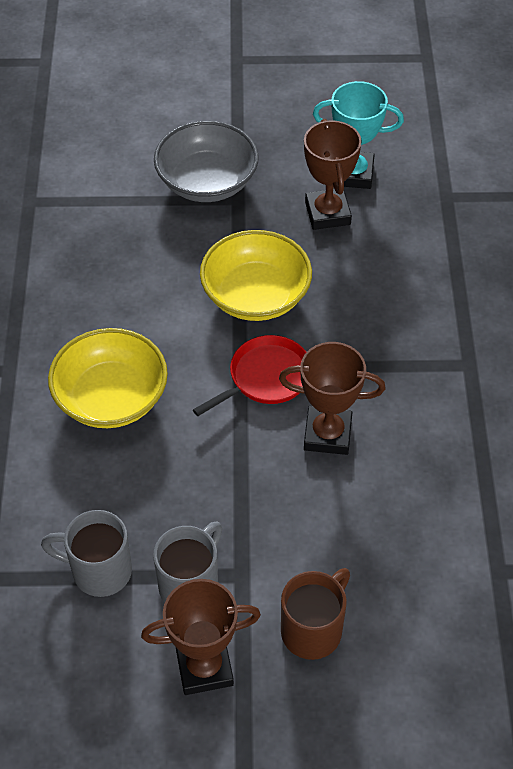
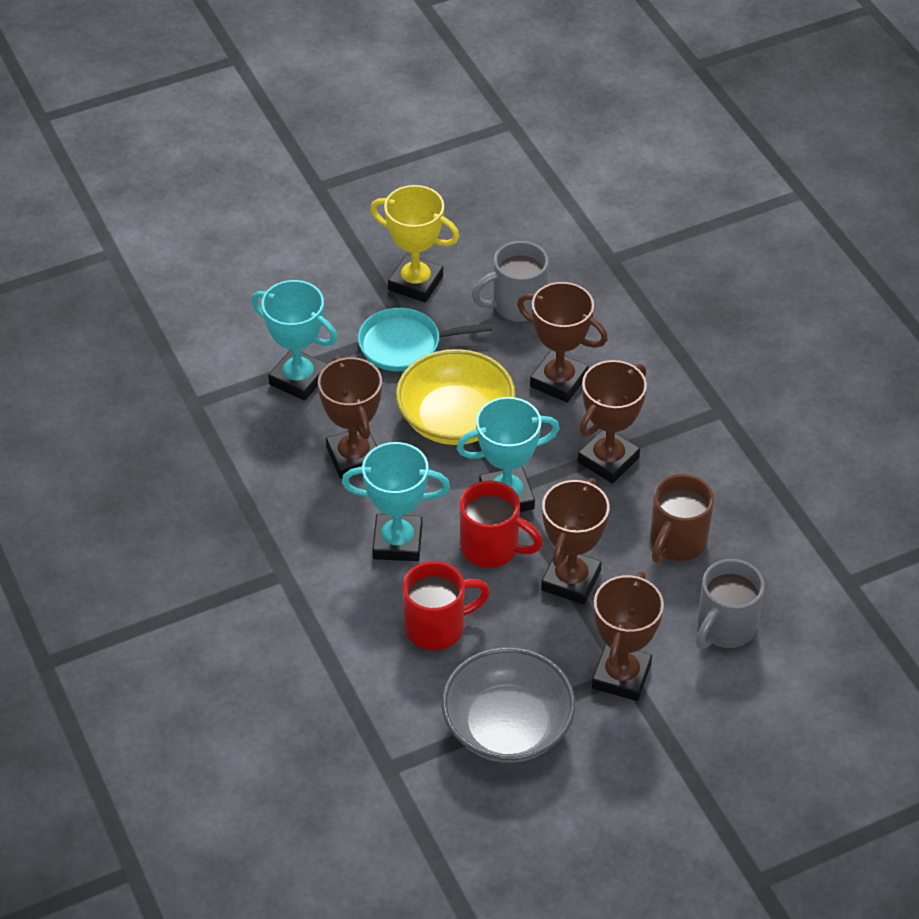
brown trophy: 3 -> 5
red mug: 0 -> 2
red pan: 1 -> 0
turquoise pan: 0 -> 1
turquoise trophy: 1 -> 3
yellow bowl: 2 -> 1
yellow trophy: 0 -> 1

